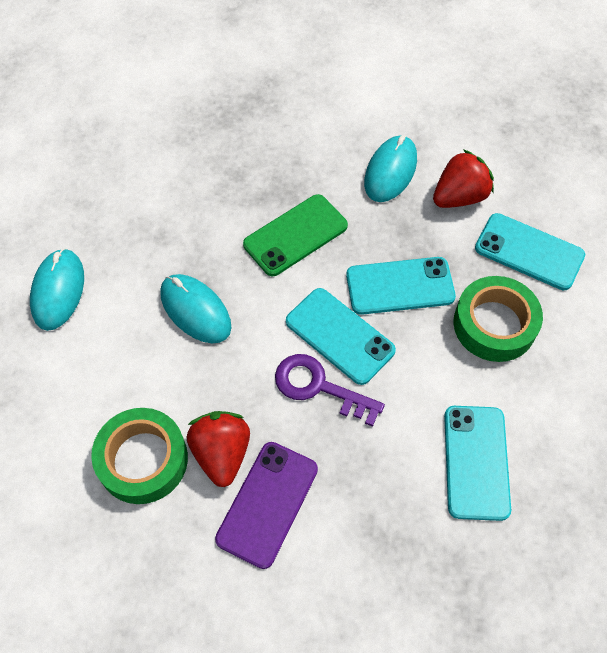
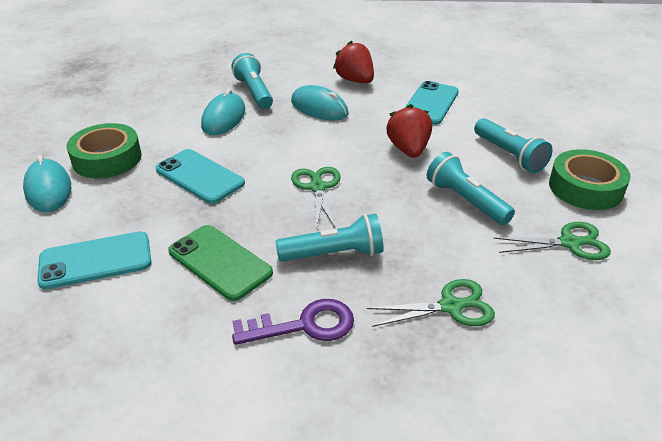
green scissors: 0 -> 3
purple phone: 1 -> 0
turquoise flashlight: 0 -> 4
turquoise phone: 4 -> 3

